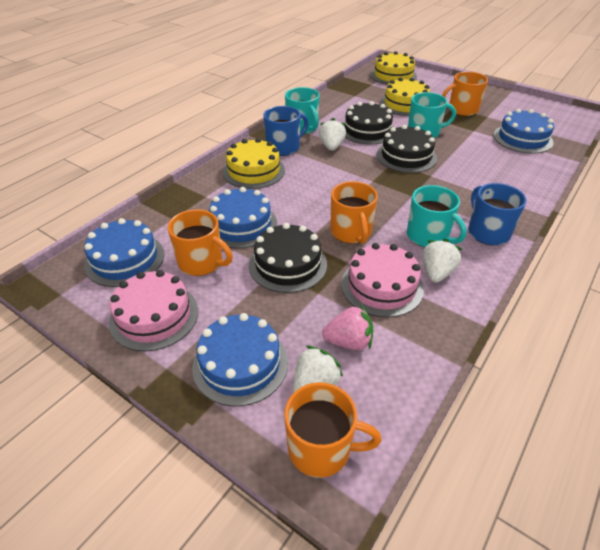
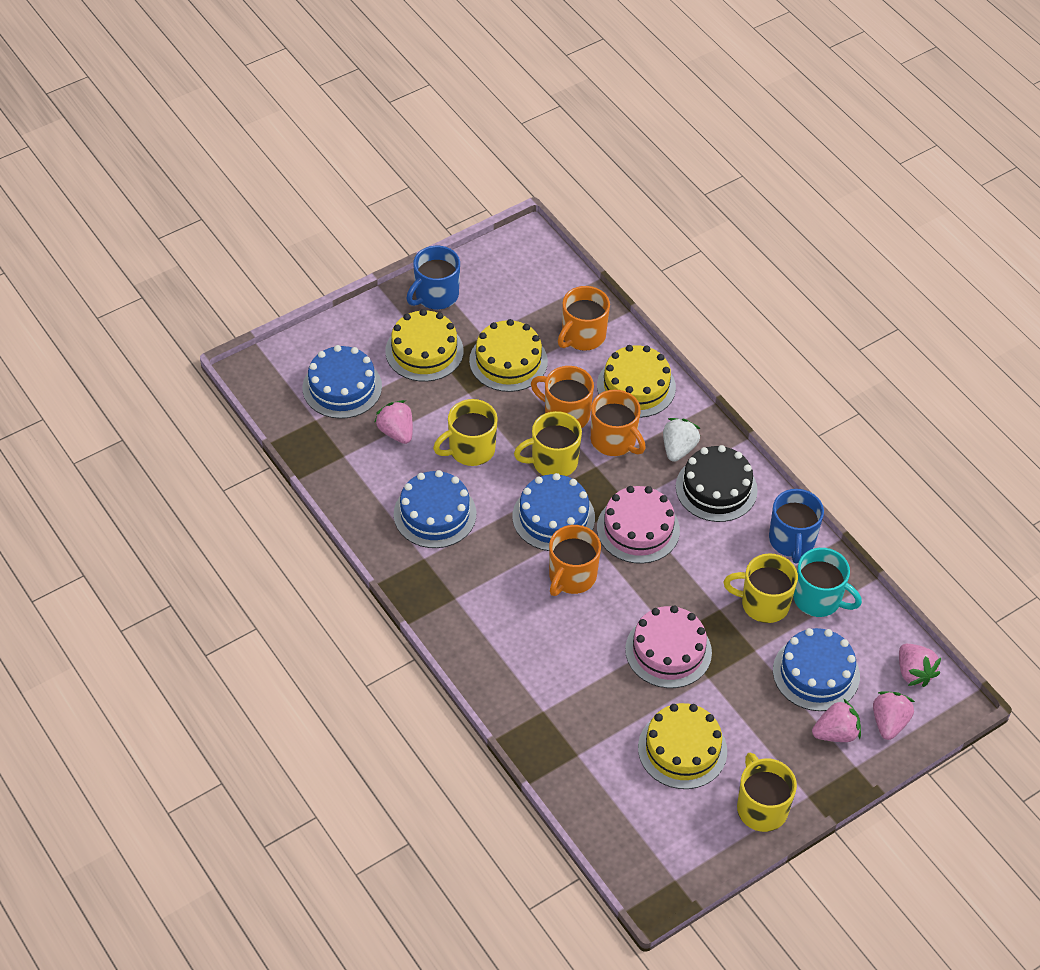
black cake: 3 -> 1
pink strawberry: 1 -> 4
turquoise mug: 3 -> 1
white strawberry: 3 -> 1
yellow cake: 3 -> 4
yellow mug: 0 -> 4

